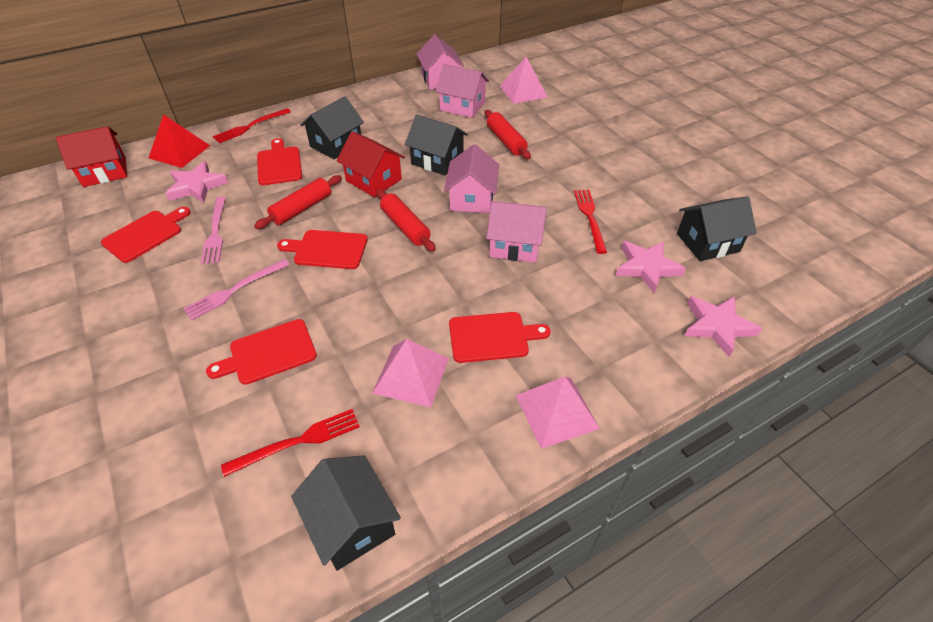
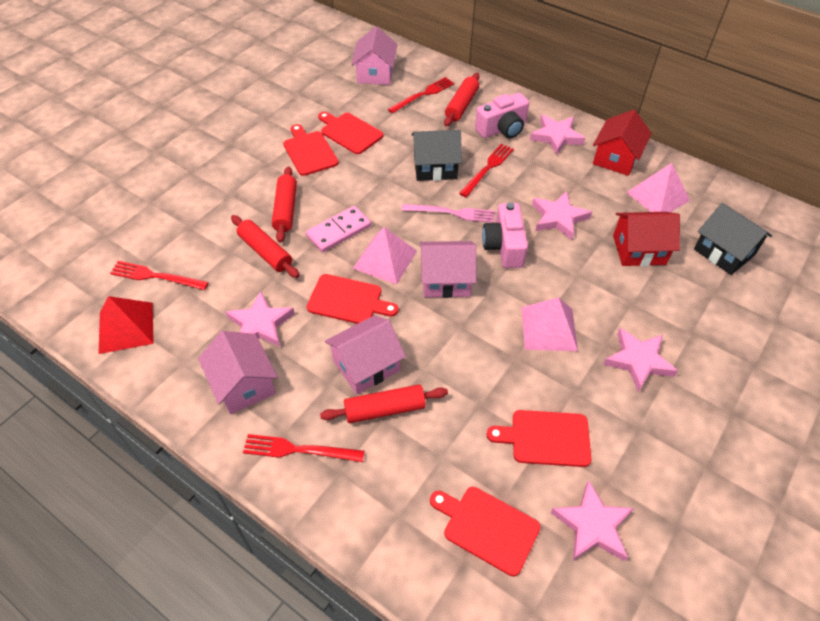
black house: 4 -> 2
pink camera: 0 -> 2
pink domino: 0 -> 1
pink fork: 2 -> 1
pink star: 3 -> 5
red fork: 3 -> 4
red rolling pin: 3 -> 4

